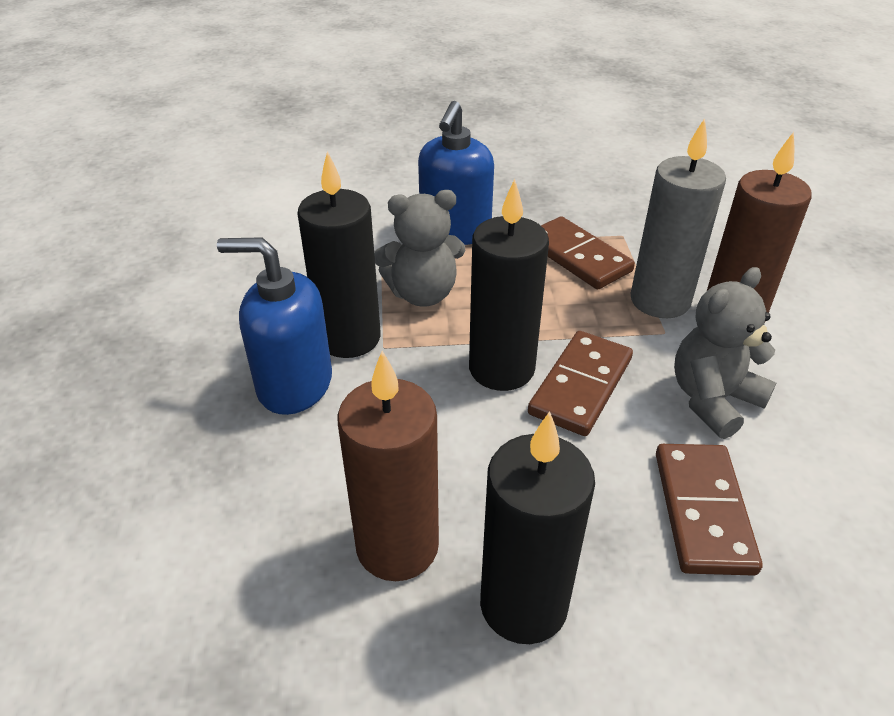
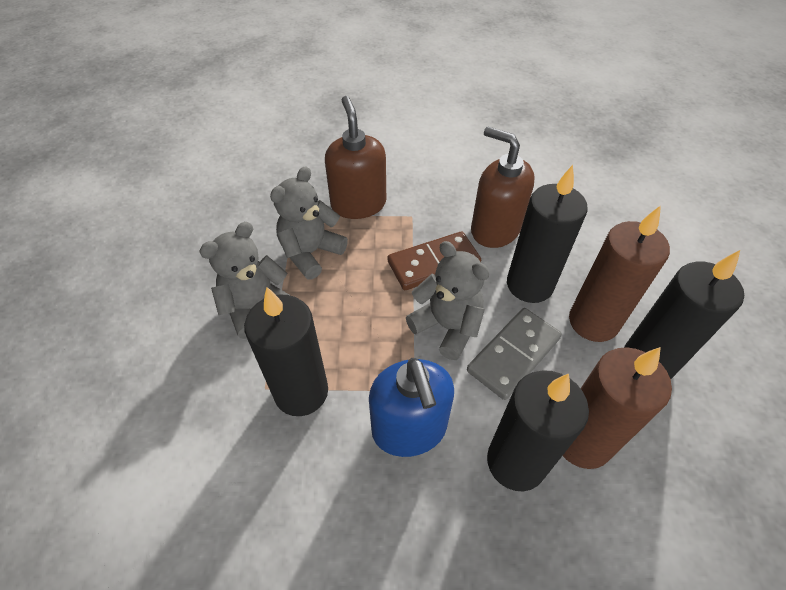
black candle: 3 -> 4
blue soap dispenser: 2 -> 1
brown domino: 3 -> 1
brown soap dispenser: 0 -> 2
grey candle: 1 -> 0
grey domino: 0 -> 1
grey teddy bear: 2 -> 3

